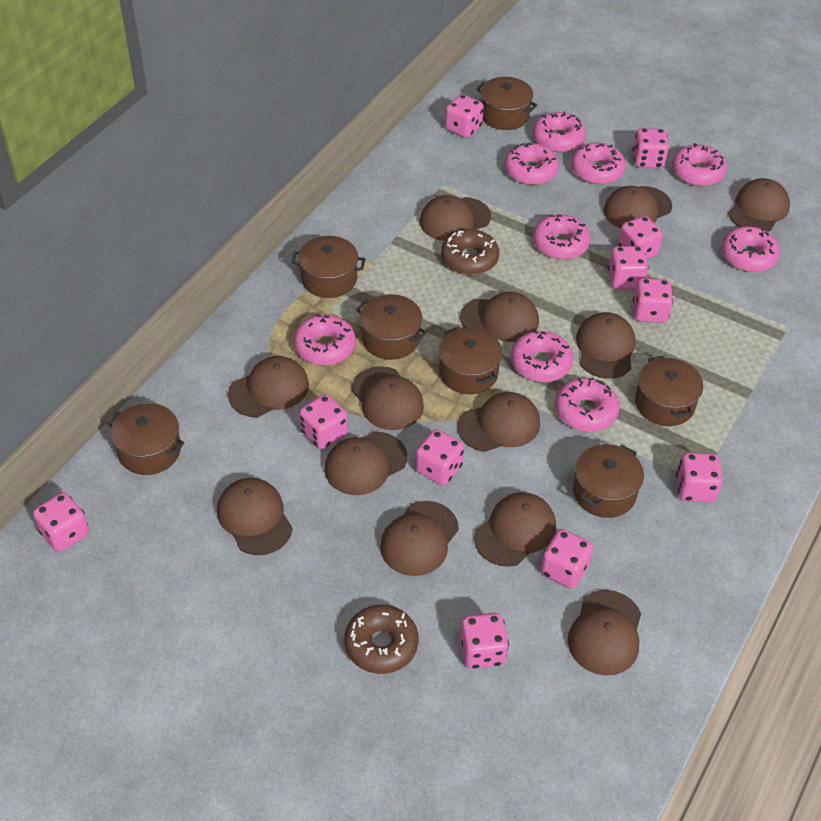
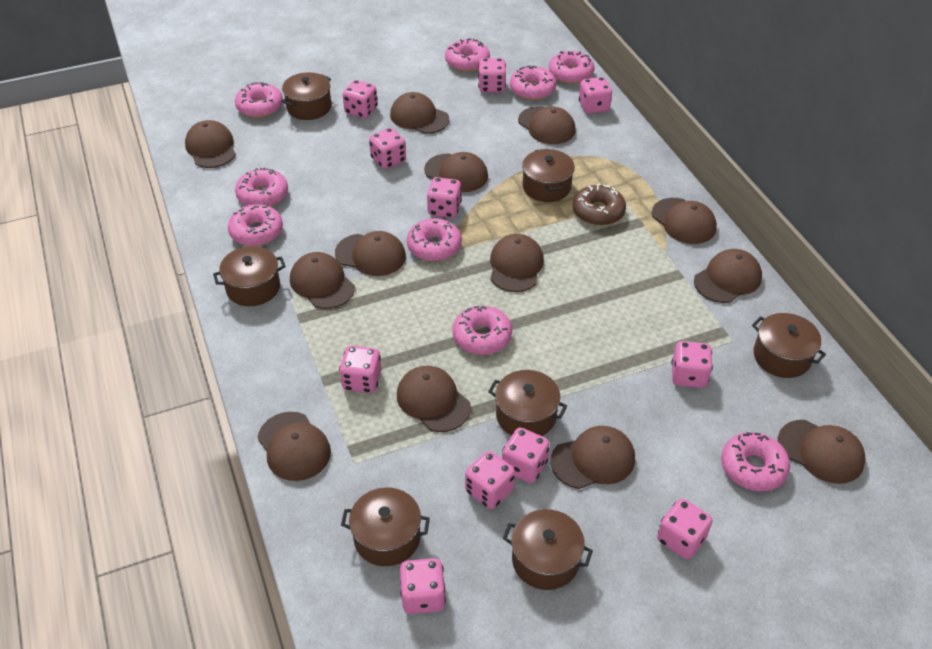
brown donut: 2 -> 1

